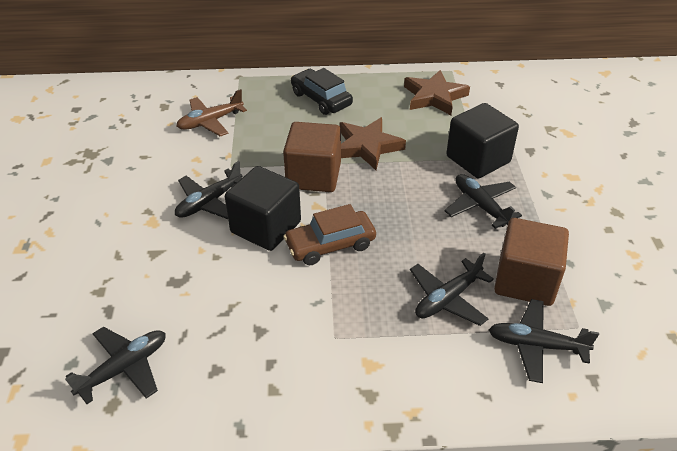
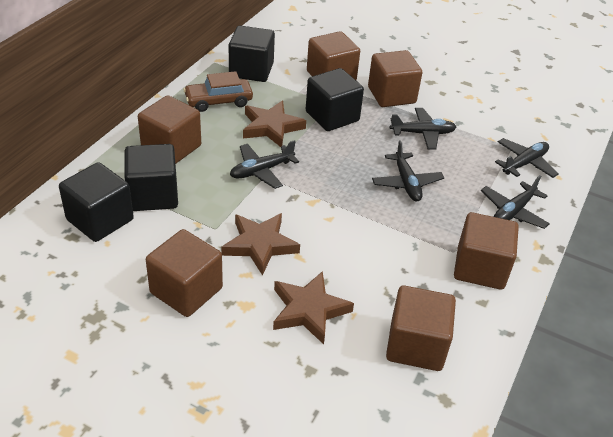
black car: 1 -> 0
black cube: 2 -> 4
brown cube: 2 -> 6
brown plane: 1 -> 0
brown star: 2 -> 3

